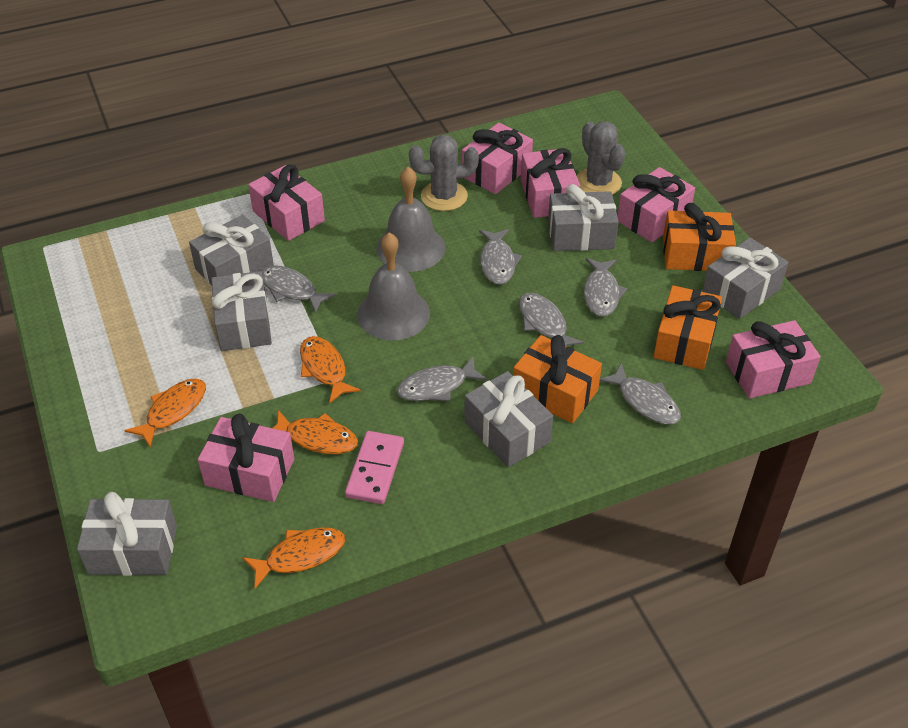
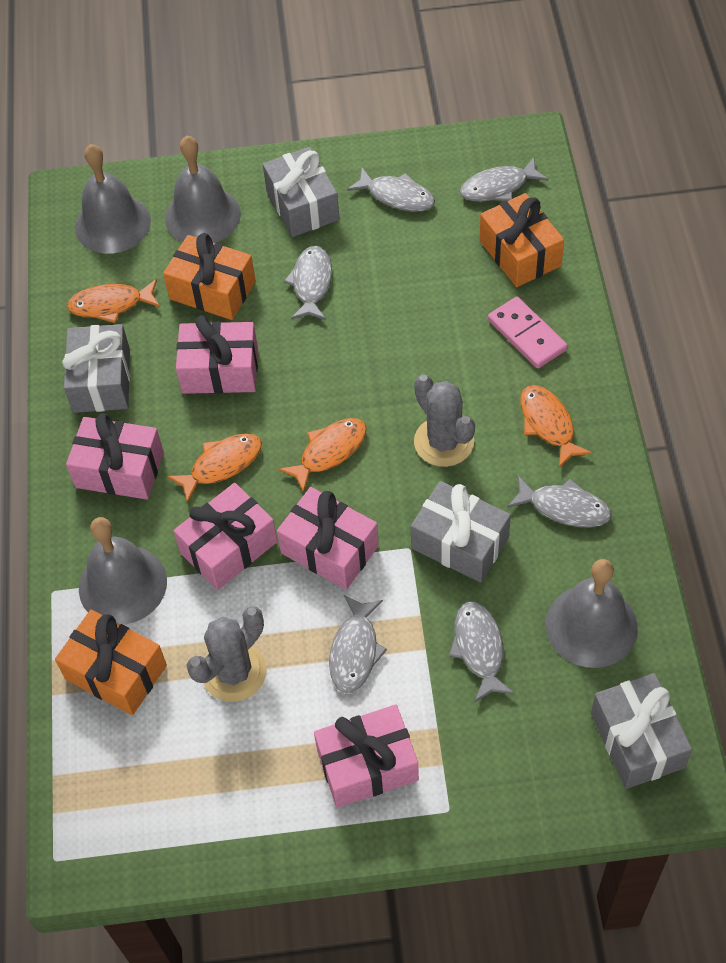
grey bell: 2 -> 4
grey gift: 6 -> 4
pink gift: 6 -> 5

